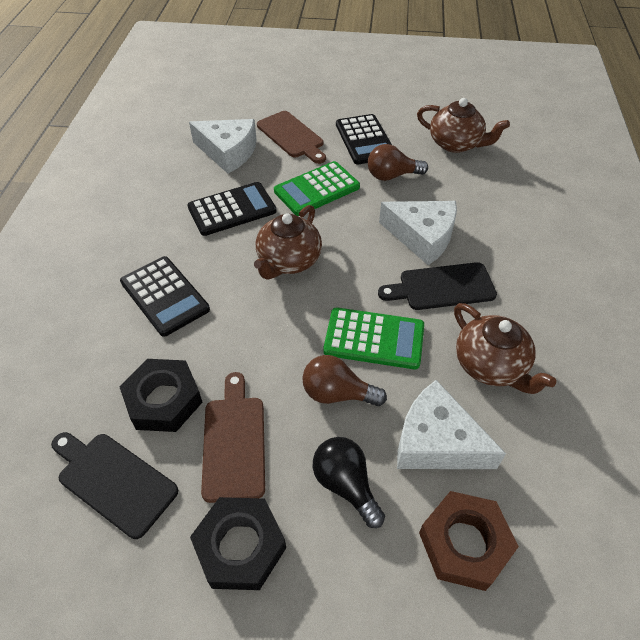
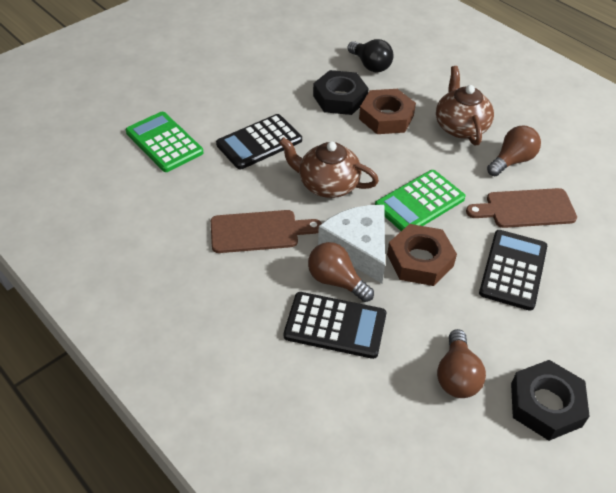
black cutting board: 2 -> 0
brown light bulb: 2 -> 3
brown nut: 1 -> 2
brown teapot: 3 -> 2
white cheese: 3 -> 1

